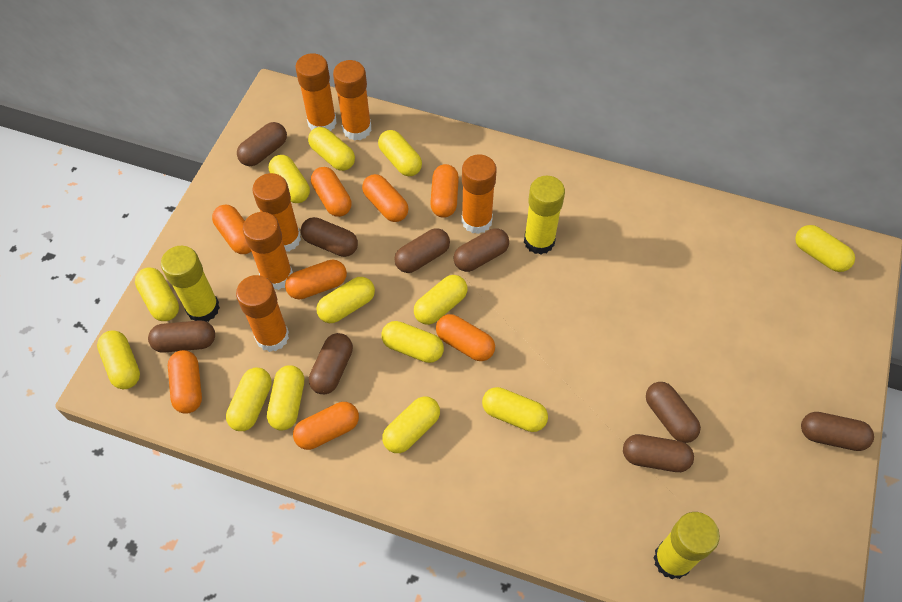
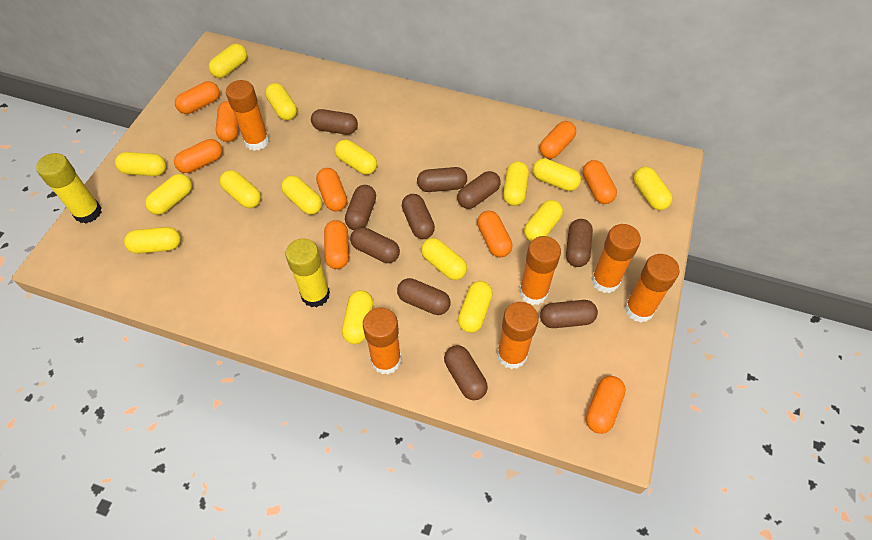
brown capsule: 9 -> 10
orange capsule: 8 -> 9
yellow capsule: 13 -> 15
yellow glue stick: 3 -> 2

